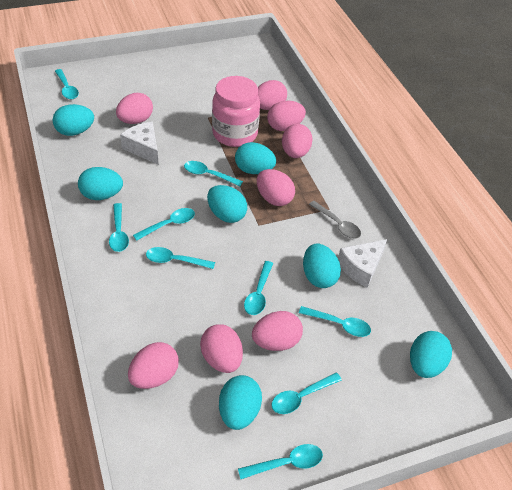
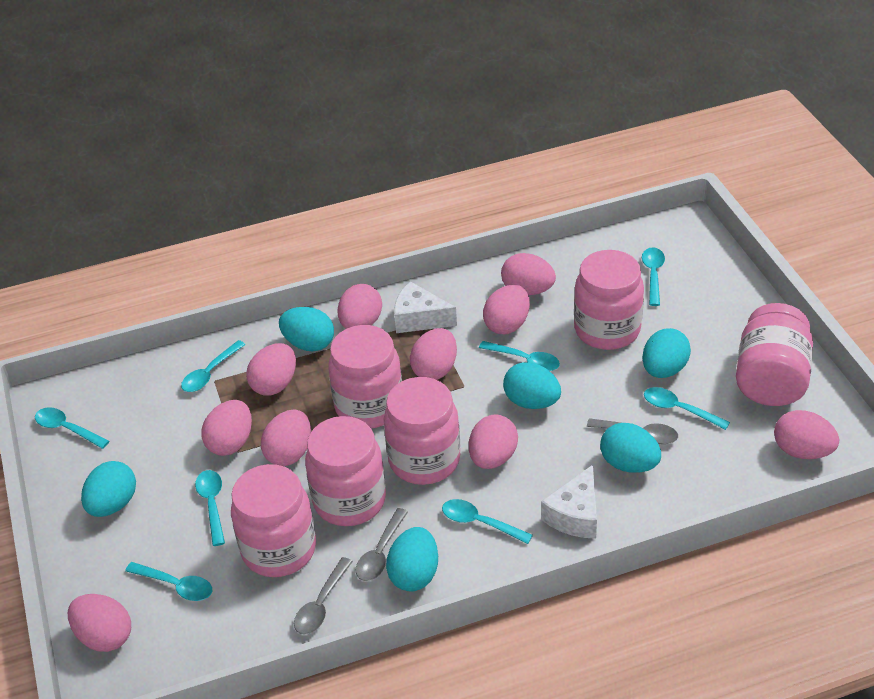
grey spoon: 1 -> 3
pink egg: 8 -> 10
pink jar: 1 -> 6
turquoise egg: 7 -> 6
turquoise spoon: 9 -> 8

